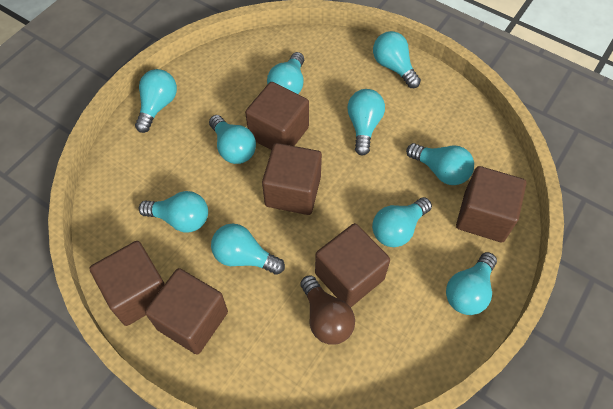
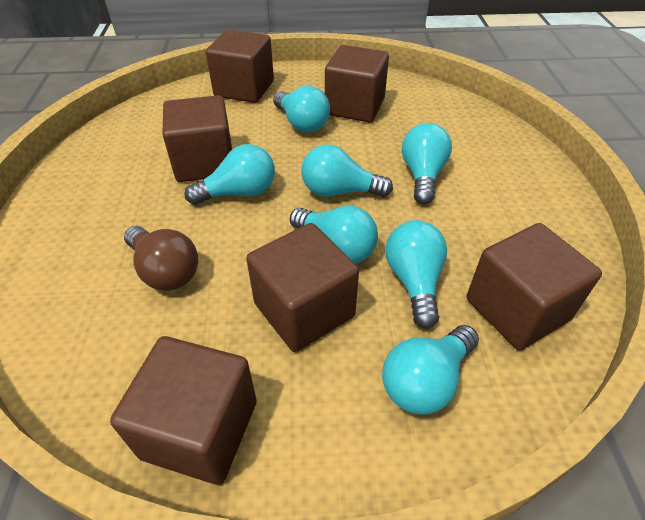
turquoise light bulb: 10 -> 7

